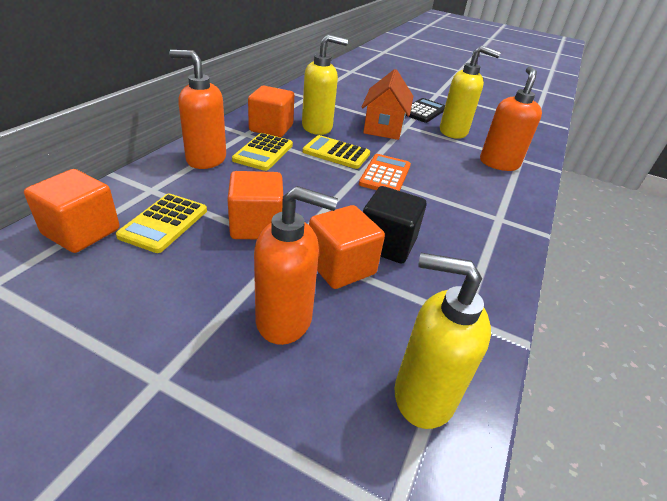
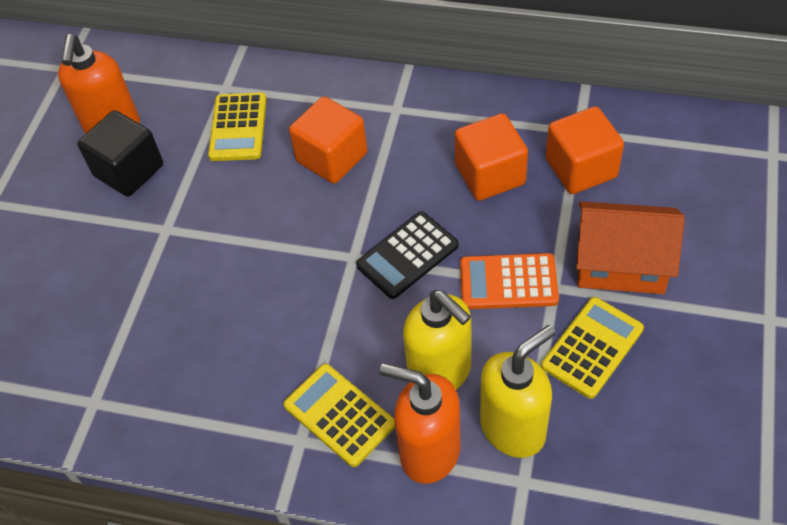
orange cube: 4 -> 3
orange soap dispenser: 3 -> 2
yellow soap dispenser: 3 -> 2

